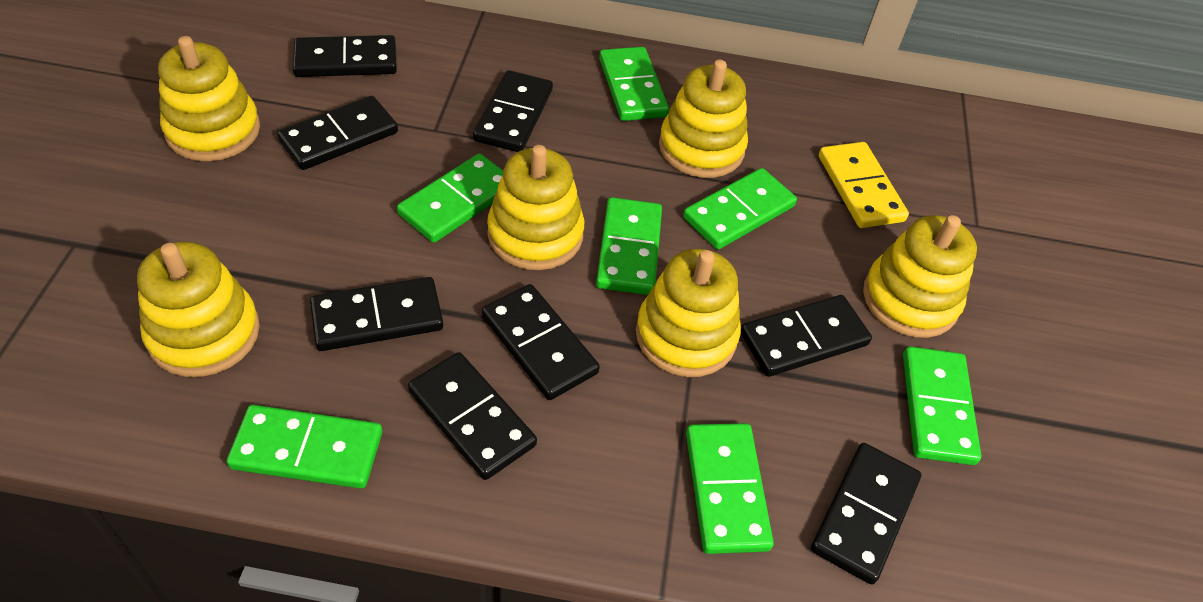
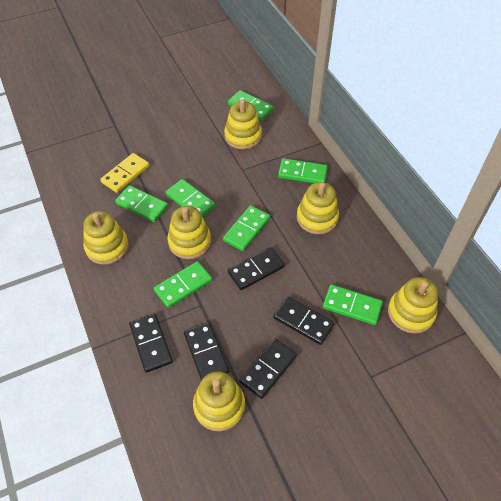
black domino: 8 -> 5

